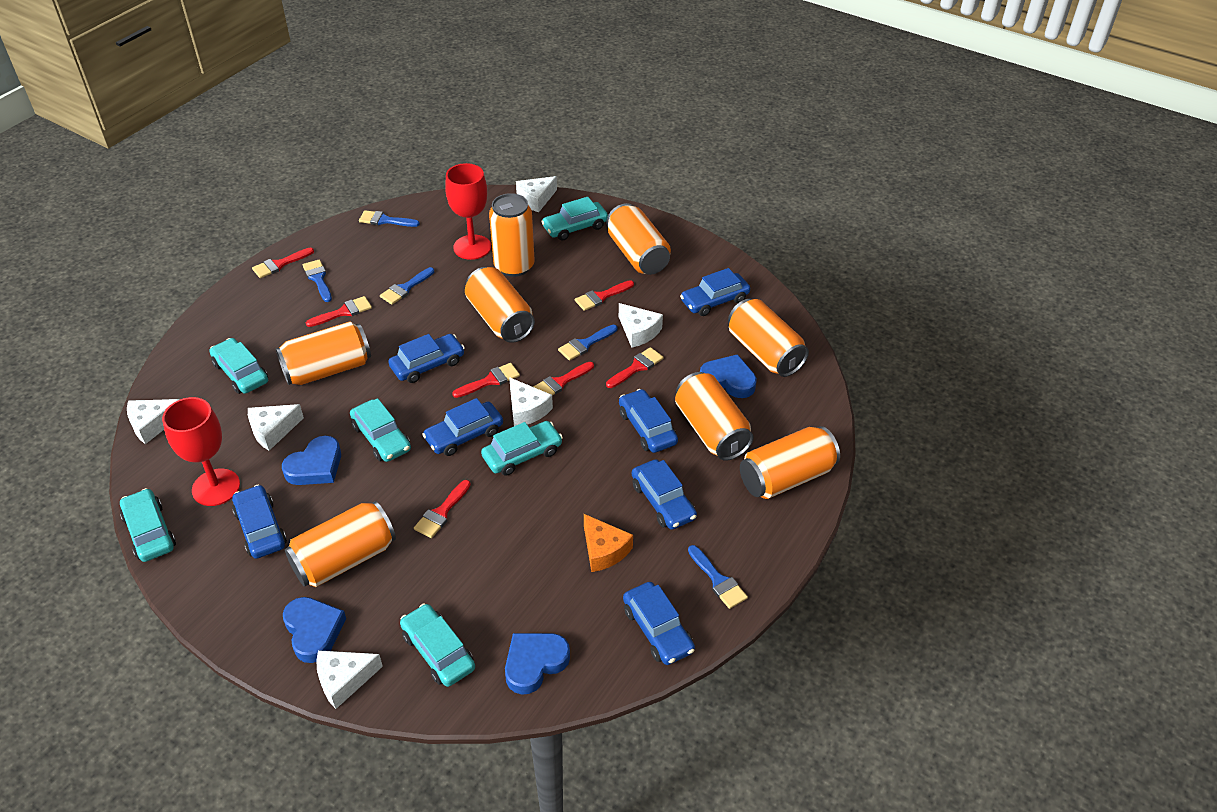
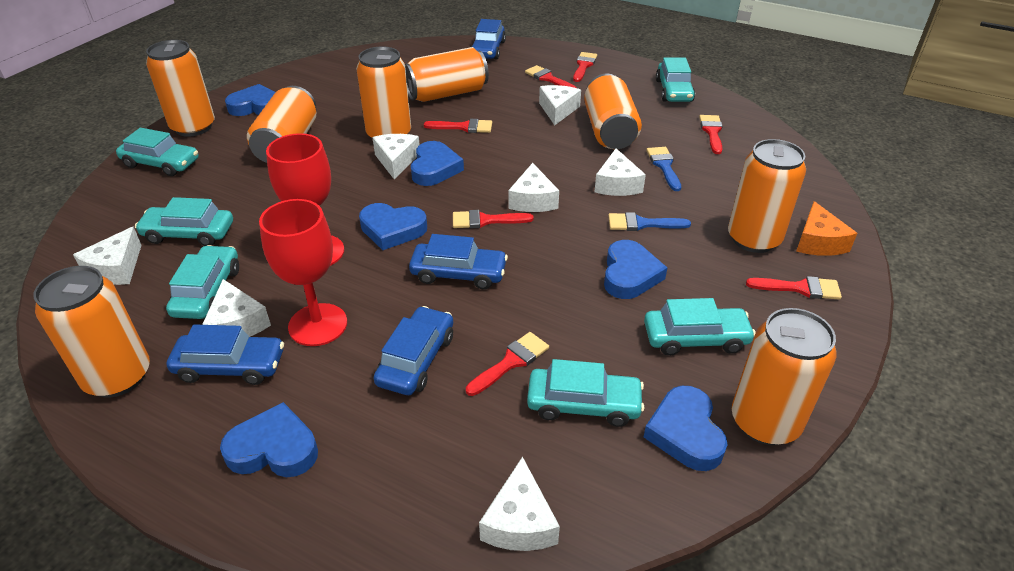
blue brush: 5 -> 2
blue car: 7 -> 4
blue heart: 4 -> 6
white cheese: 6 -> 7

